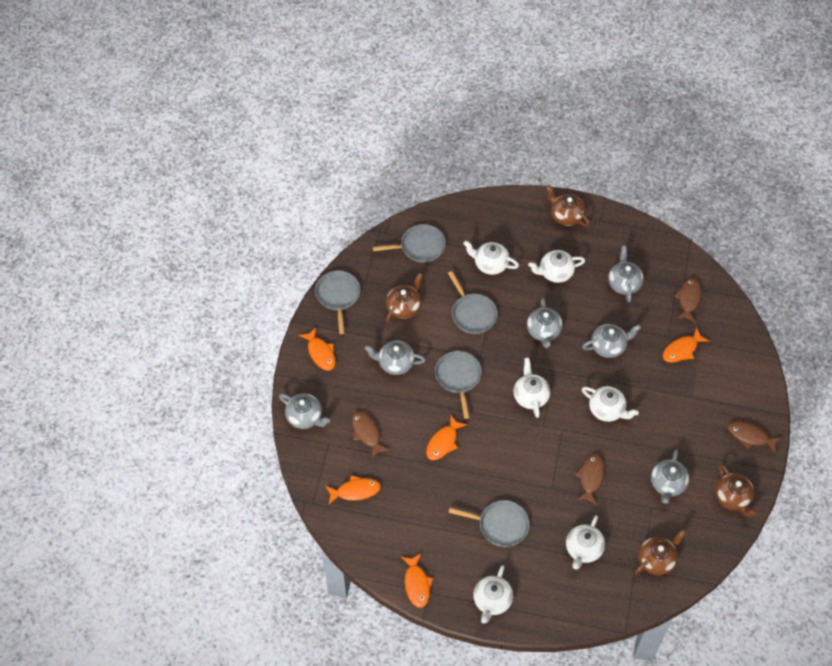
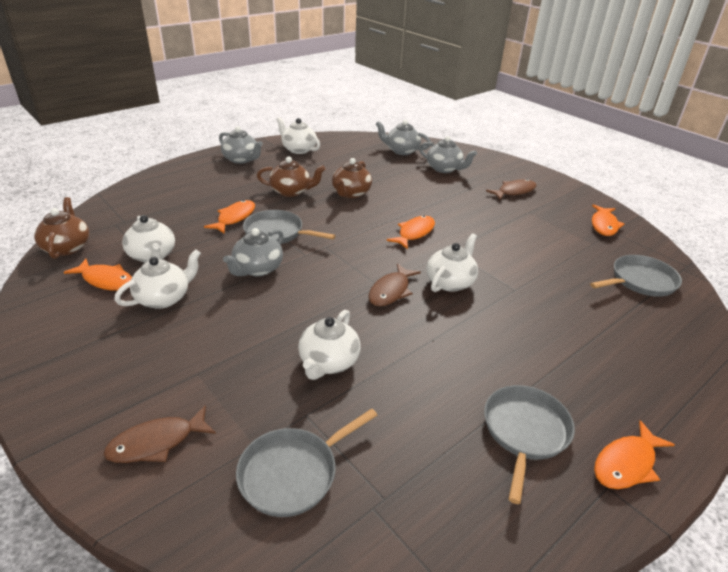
brown fish: 4 -> 3
brown teapot: 4 -> 3
grey pan: 5 -> 4
grey teapot: 6 -> 4
white teapot: 6 -> 5

